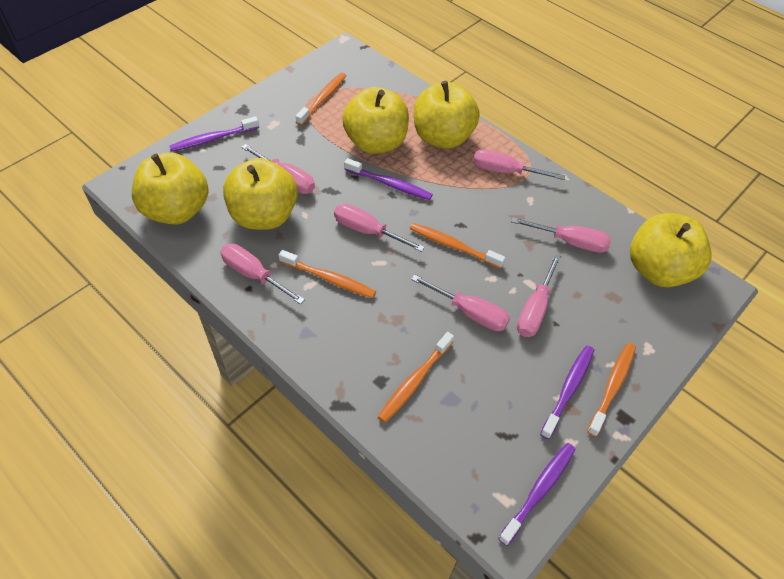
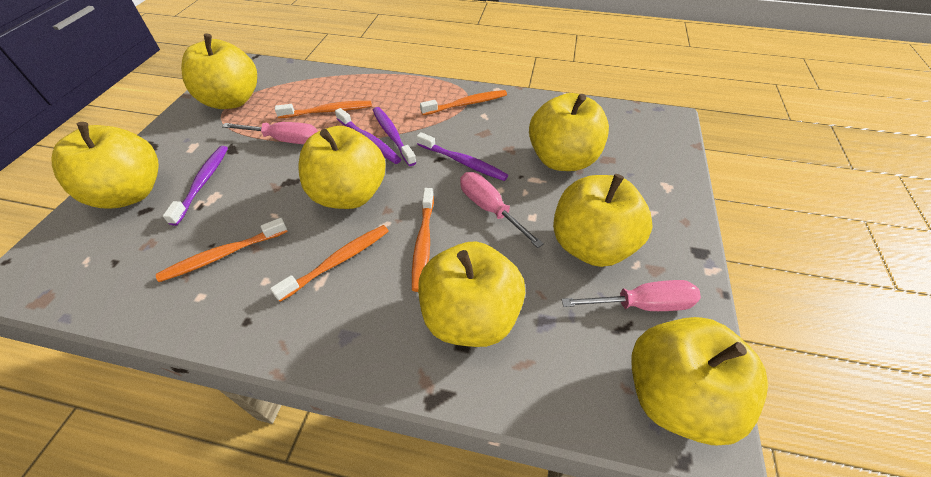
pink screwdriver: 7 -> 3
yellow apple: 5 -> 7

